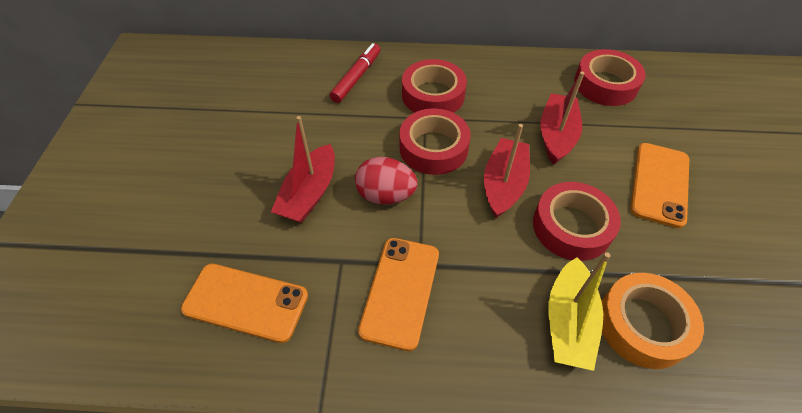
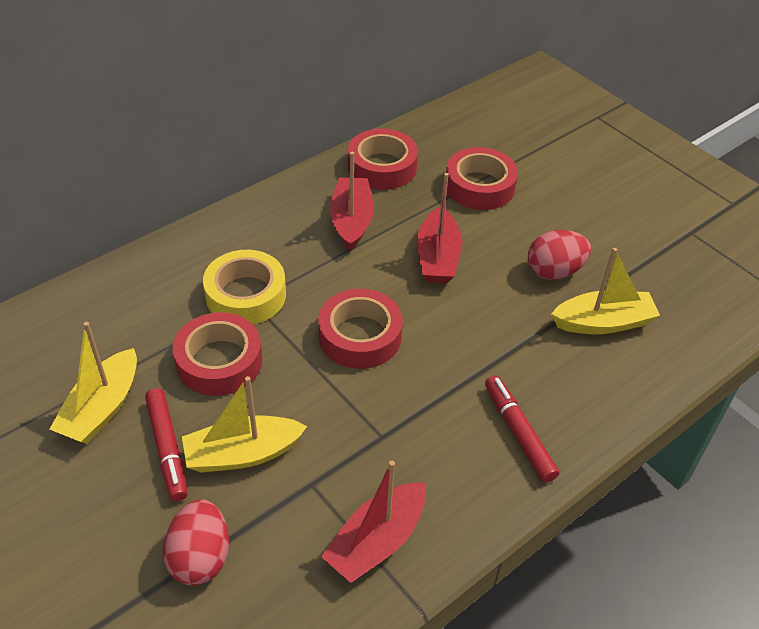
orange phone: 3 -> 0
orange tape: 1 -> 0
red egg: 1 -> 2
red marker: 1 -> 2
yellow boat: 1 -> 3
yellow tape: 0 -> 1

